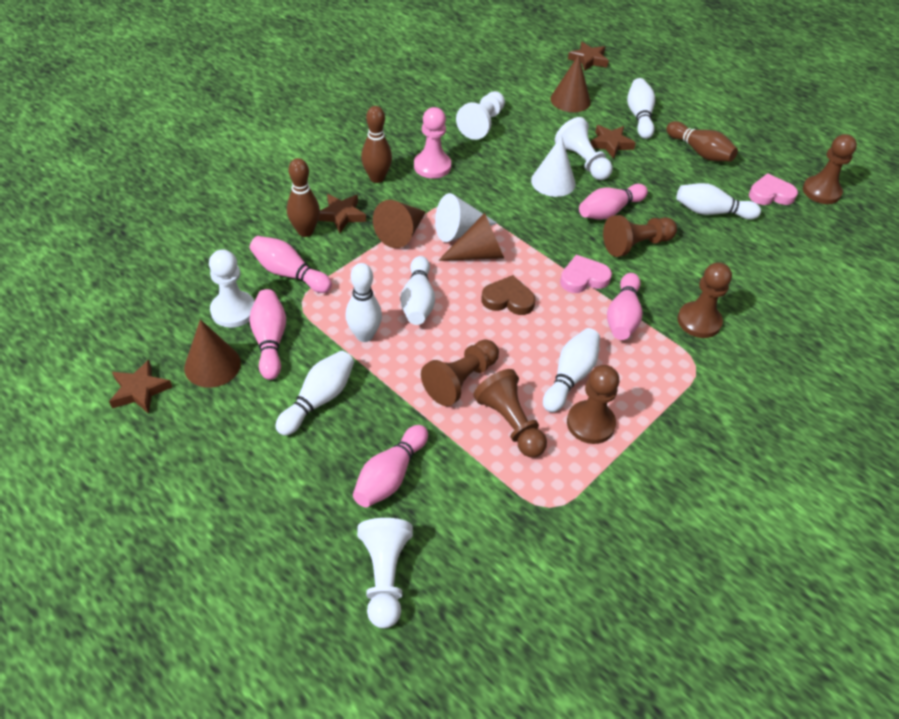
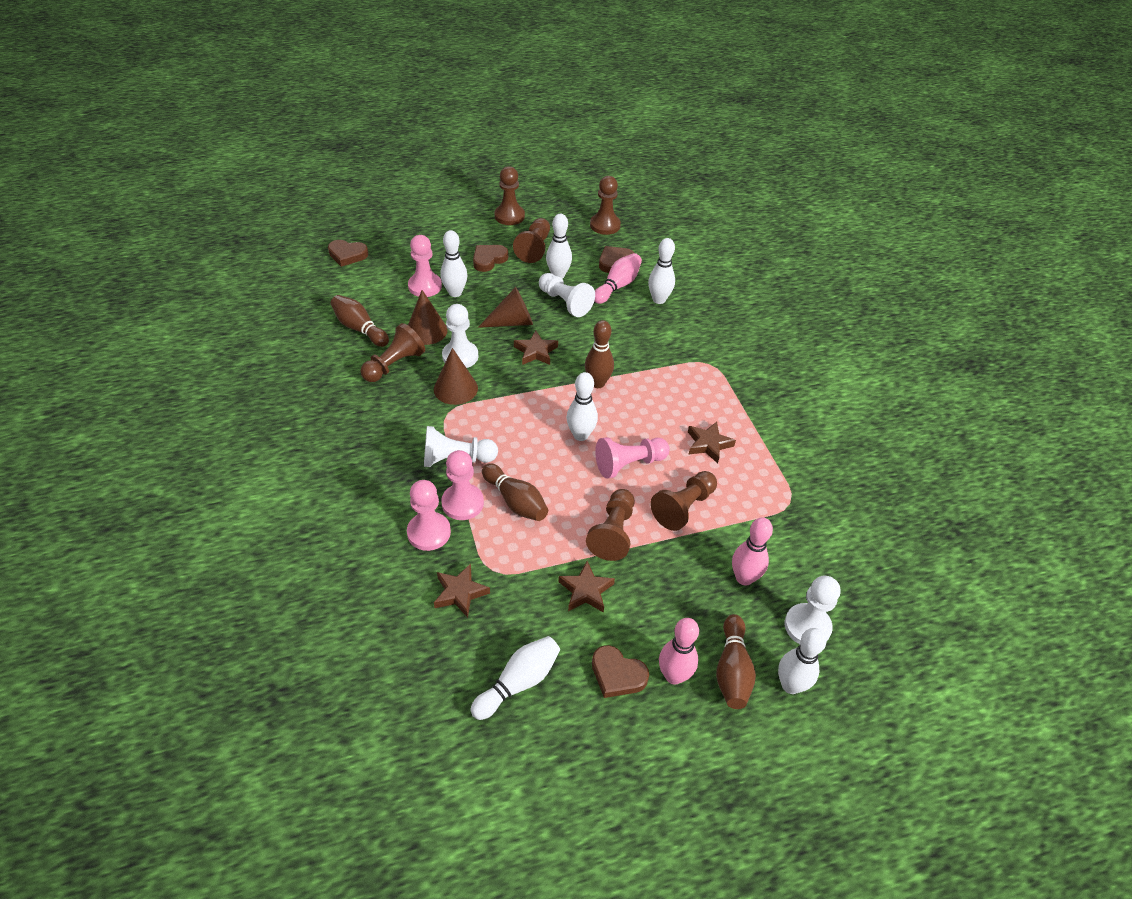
brown bowling pin: 3 -> 4
brown cone: 4 -> 3
brown heart: 1 -> 4
pink bowling pin: 5 -> 3
pink heart: 2 -> 0
pink pawn: 1 -> 4
white cone: 2 -> 0

